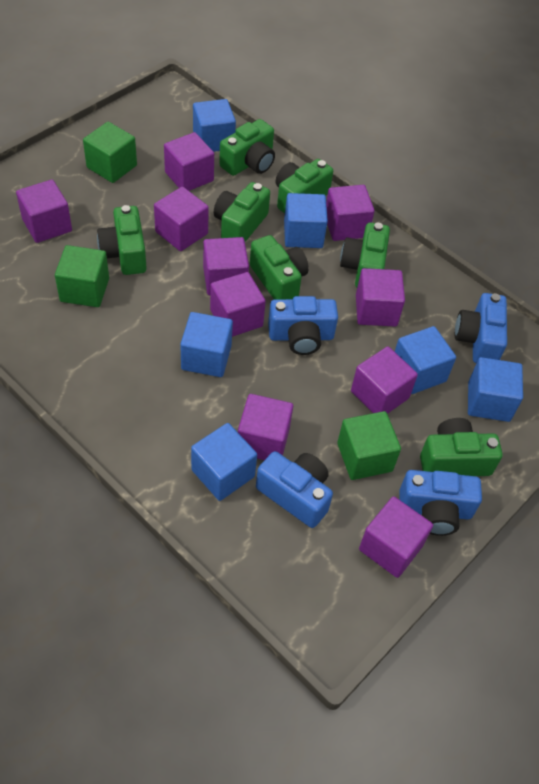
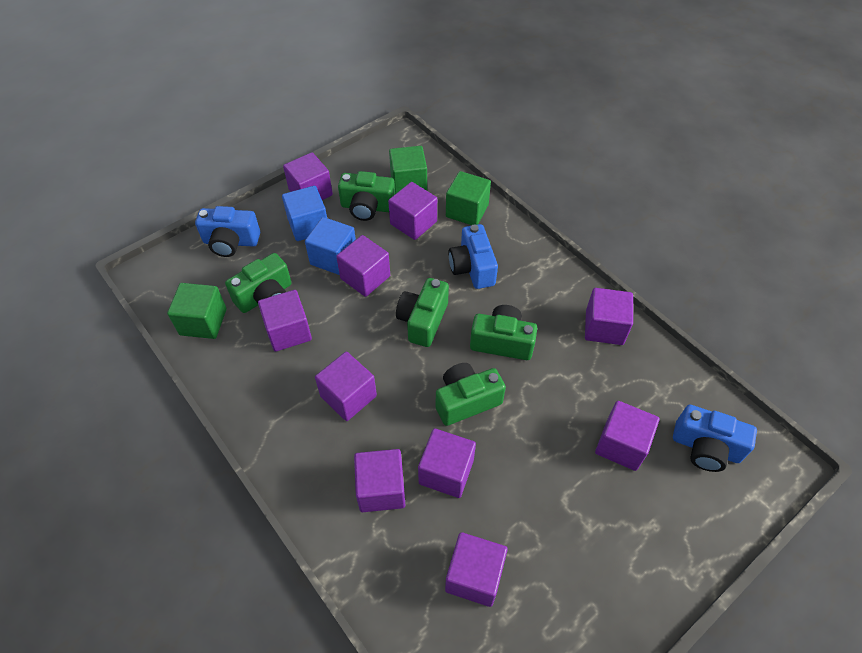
blue camera: 4 -> 3
blue cube: 6 -> 2
green camera: 7 -> 5

